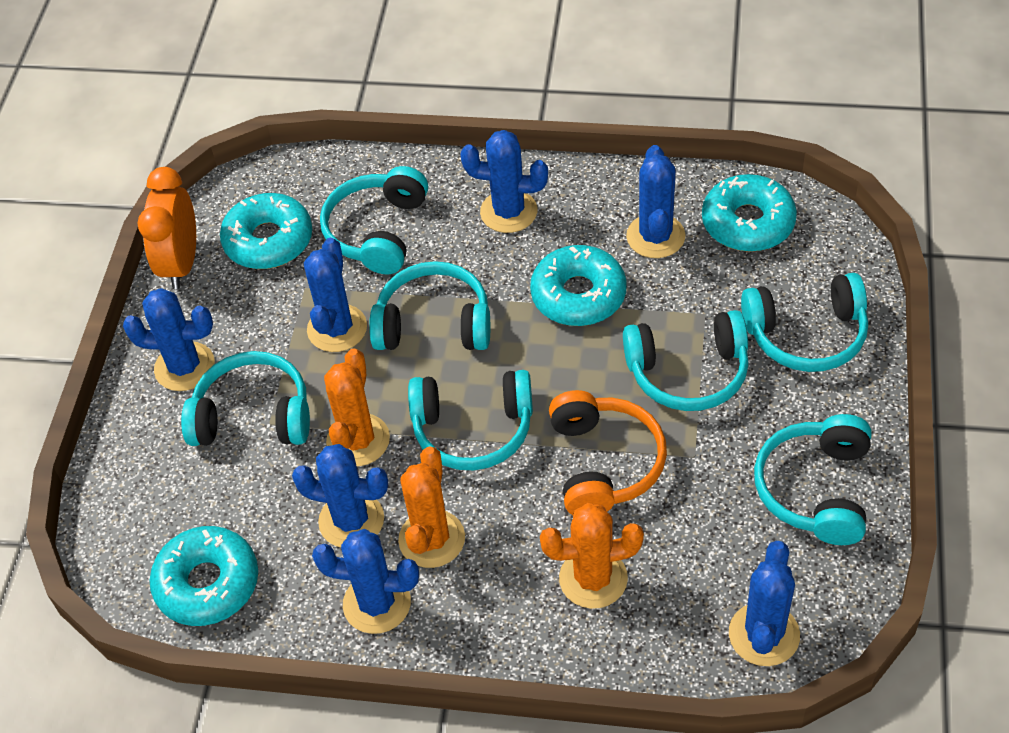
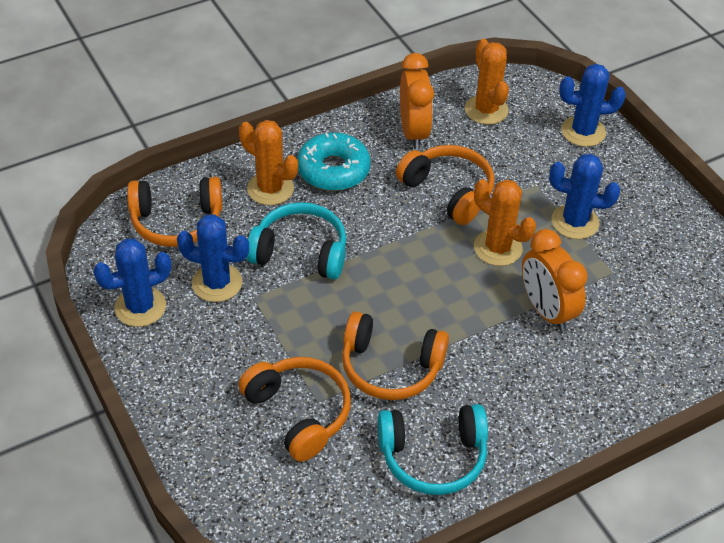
blue cactus: 7 -> 4
orange clock: 1 -> 2
orange headphones: 1 -> 4
turquoise donut: 4 -> 1
turquoise headphones: 7 -> 2

